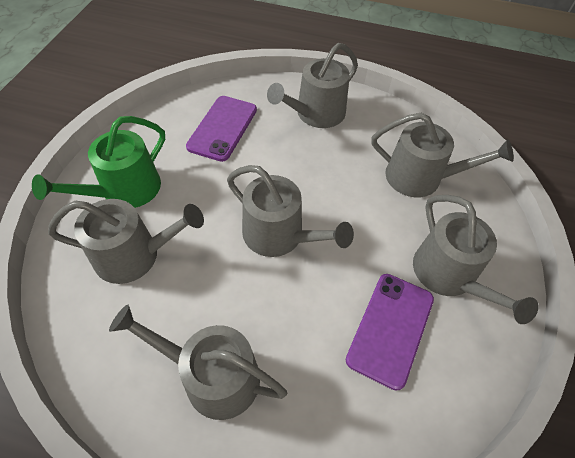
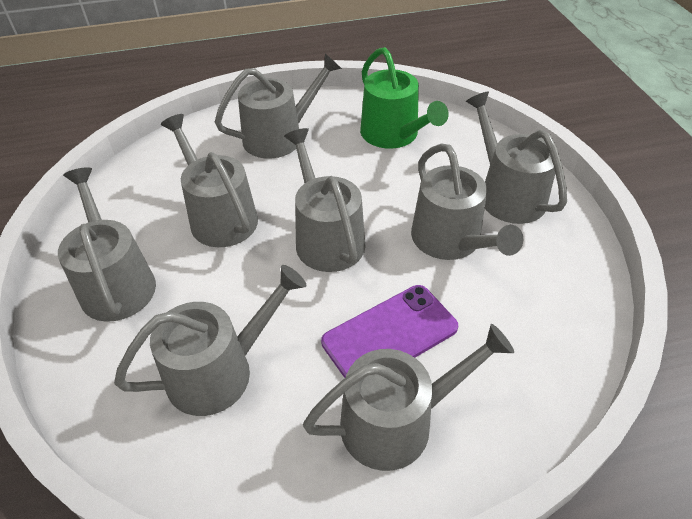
grey watering can: 6 -> 8
purple phone: 2 -> 1

